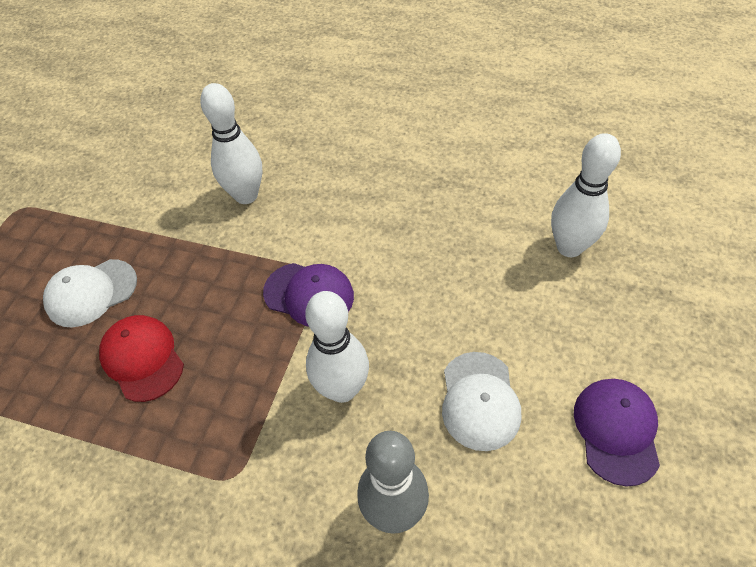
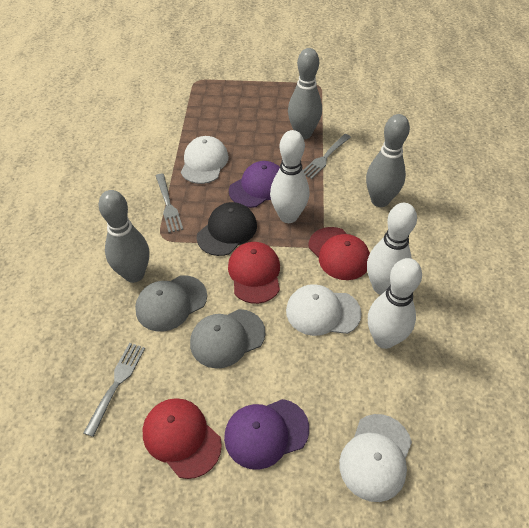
black cap: 0 -> 1
grey bowling pin: 1 -> 3
grey cap: 0 -> 2
grey fork: 0 -> 3
red cap: 1 -> 3
white cap: 2 -> 3

